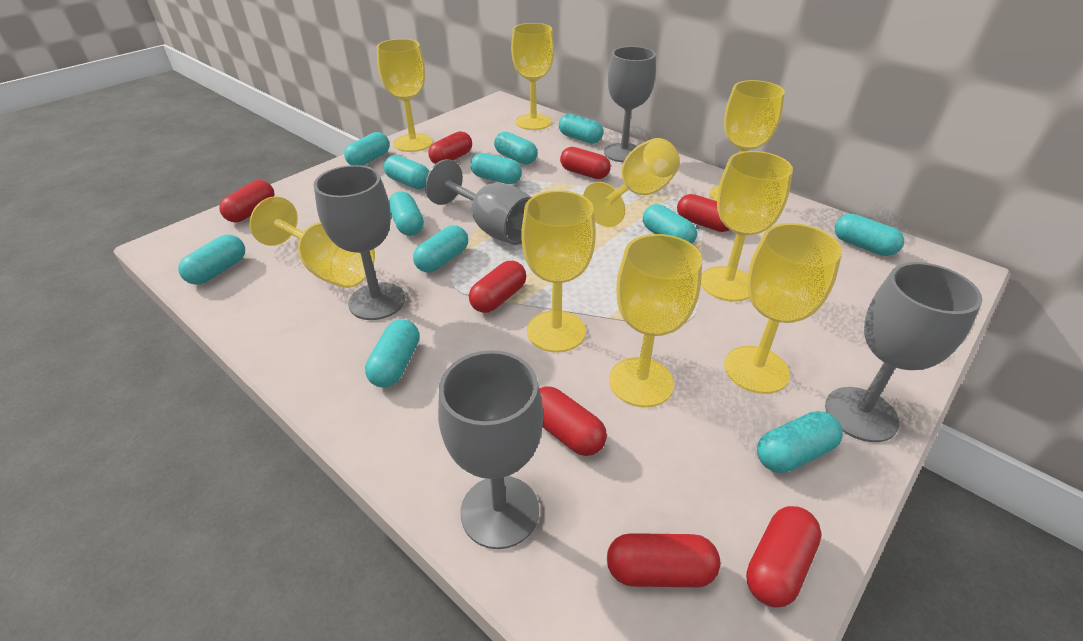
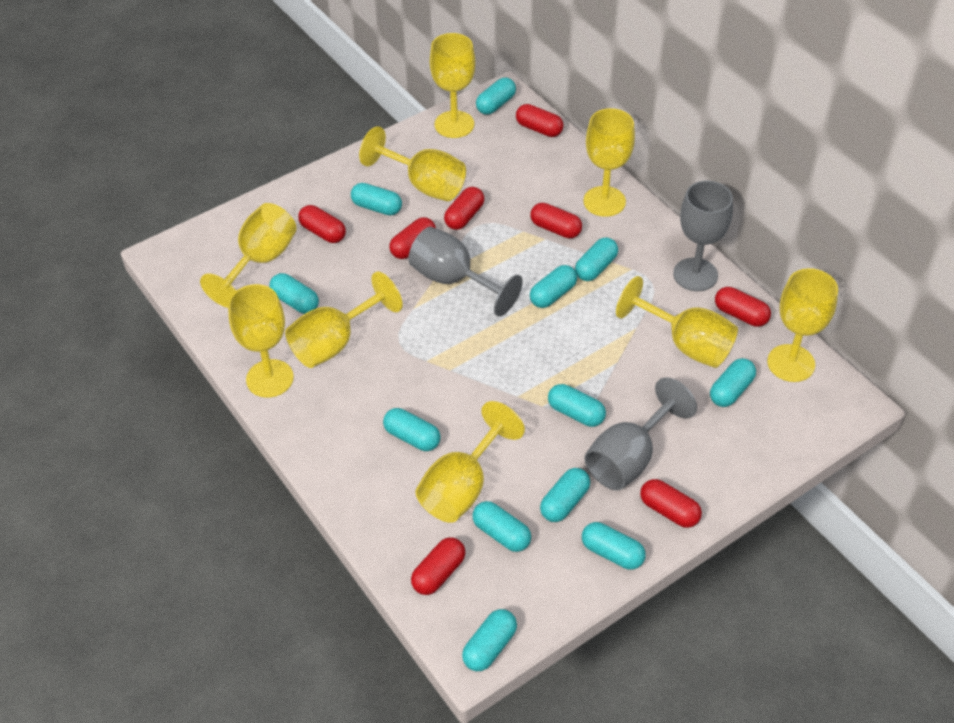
grey goblet: 5 -> 3

